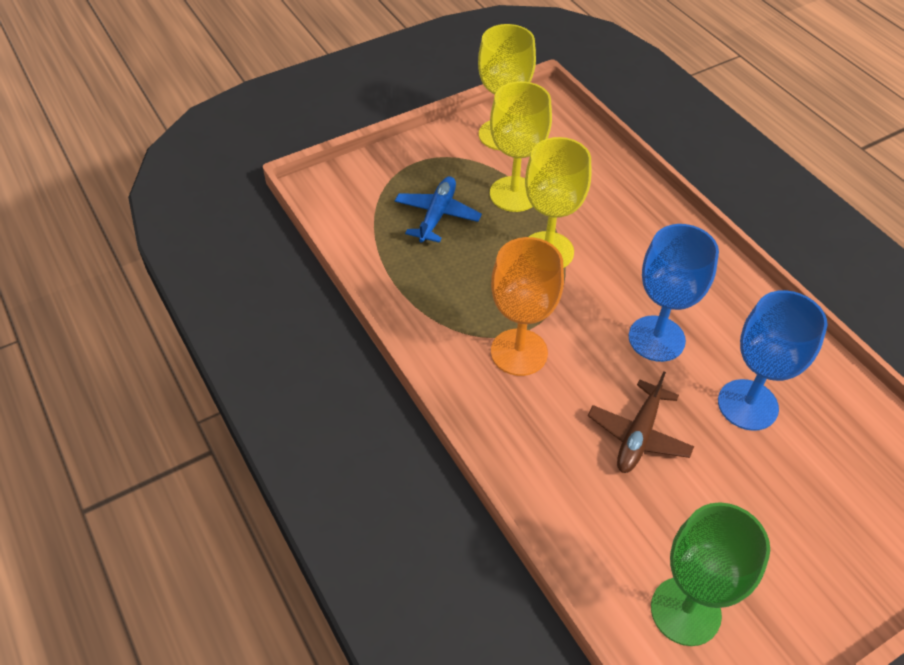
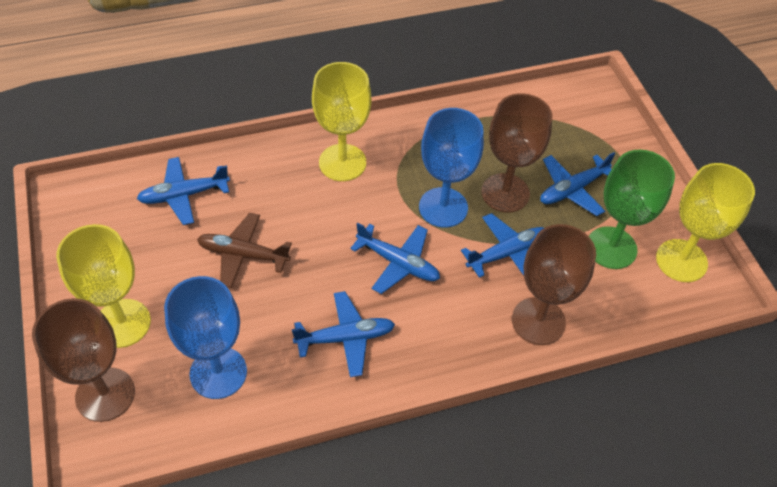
blue plane: 1 -> 5
brown goblet: 0 -> 3
orange goblet: 1 -> 0

